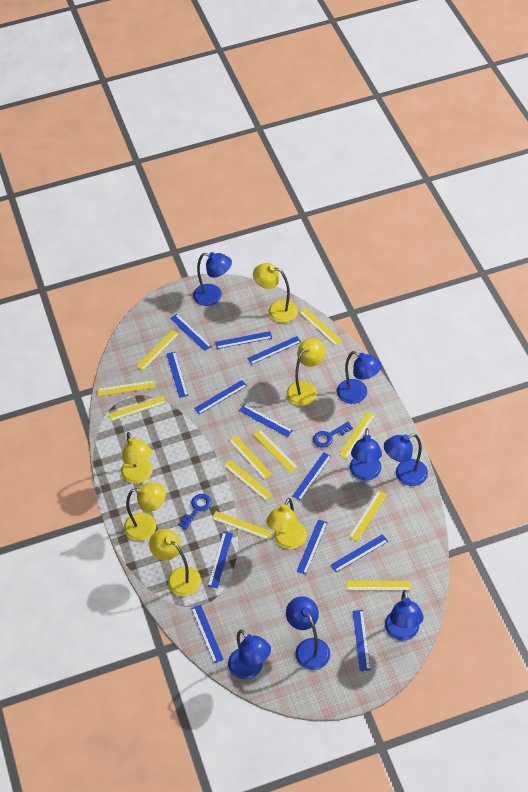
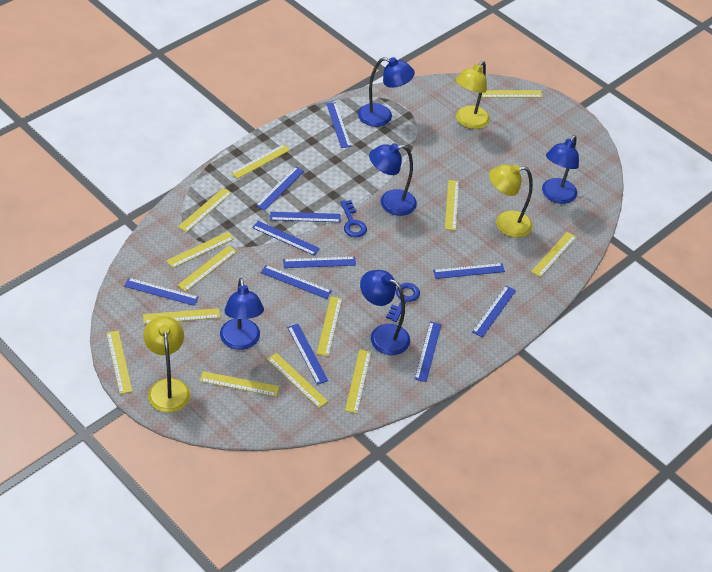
blue lamp: 7 -> 5
blue ruler: 12 -> 11
yellow lamp: 6 -> 3
yellow ruler: 11 -> 13

